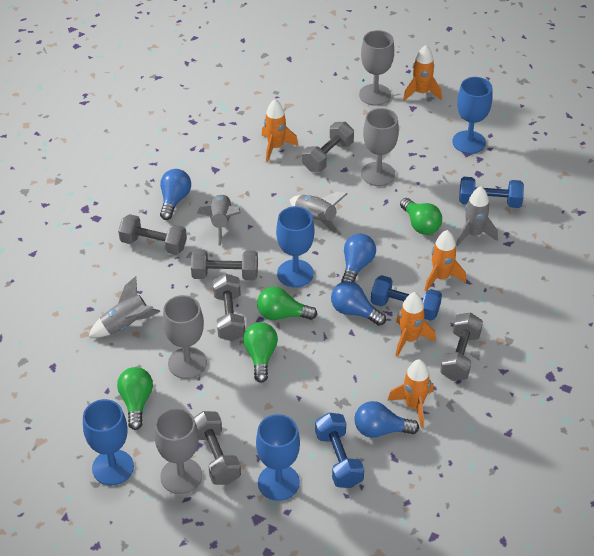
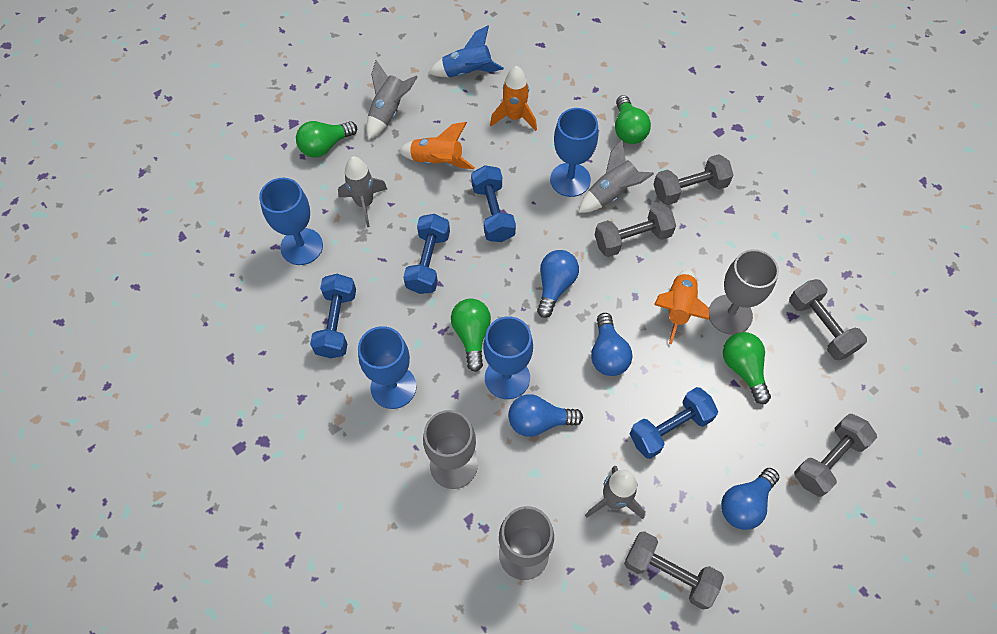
blue dumbbell: 3 -> 4
blue rocket: 0 -> 1
grey dumbbell: 6 -> 5
grey goblet: 4 -> 3
orange rocket: 5 -> 3

